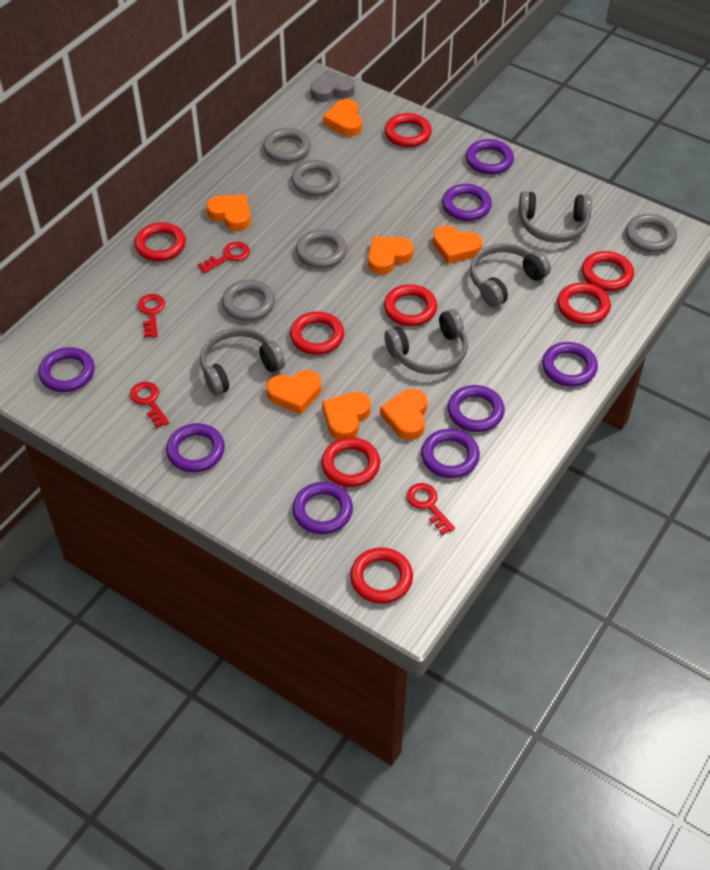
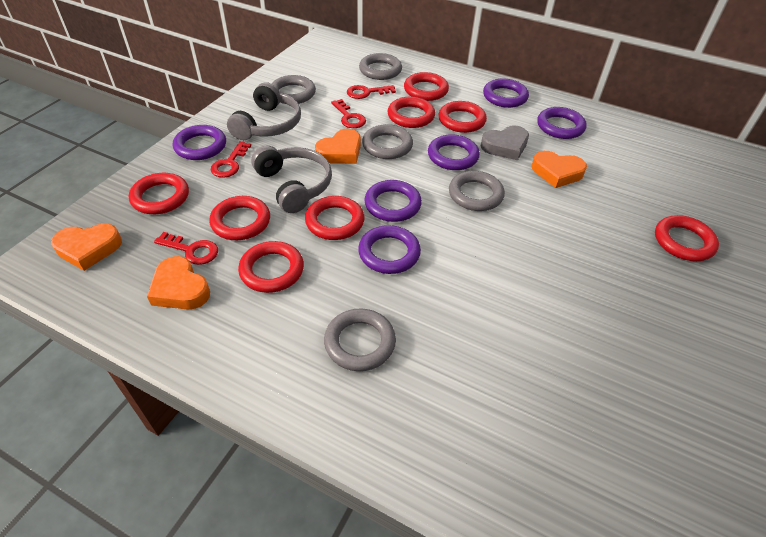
grey headphones: 4 -> 2
orange heart: 7 -> 4
purple ring: 8 -> 6

